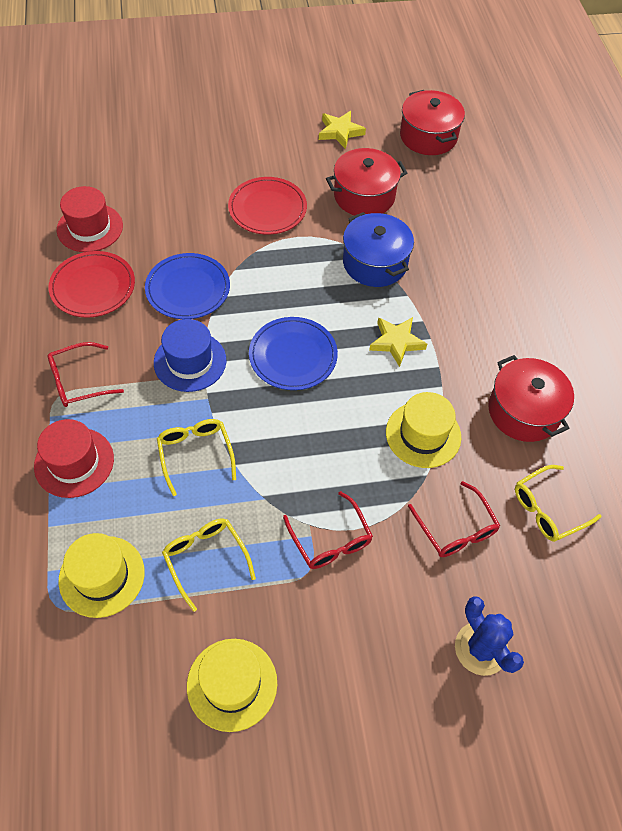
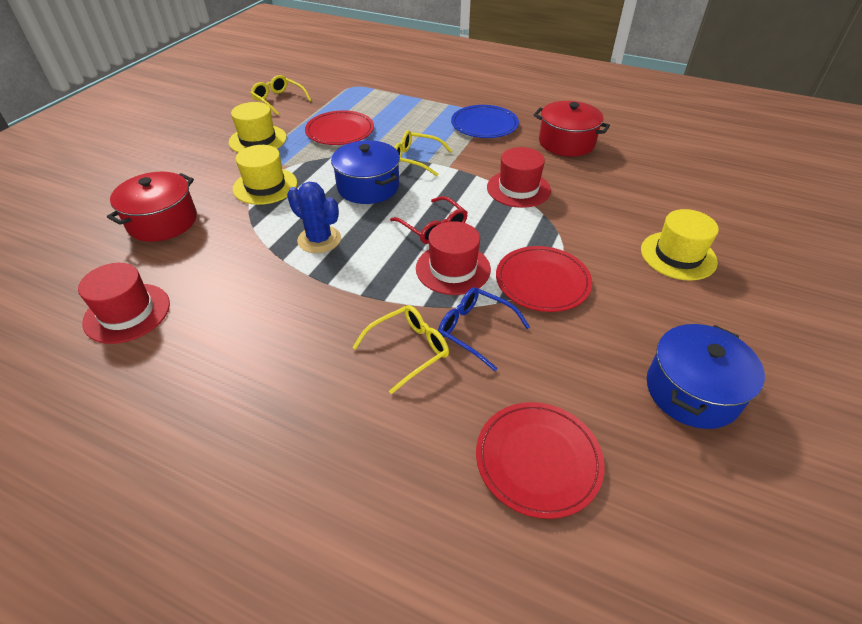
blue glasses: 0 -> 1
blue hat: 1 -> 0
blue plate: 2 -> 1
blue pot: 1 -> 2
red glasses: 3 -> 1
red hat: 2 -> 3
red plate: 2 -> 3
red pot: 3 -> 2
yellow star: 2 -> 0

